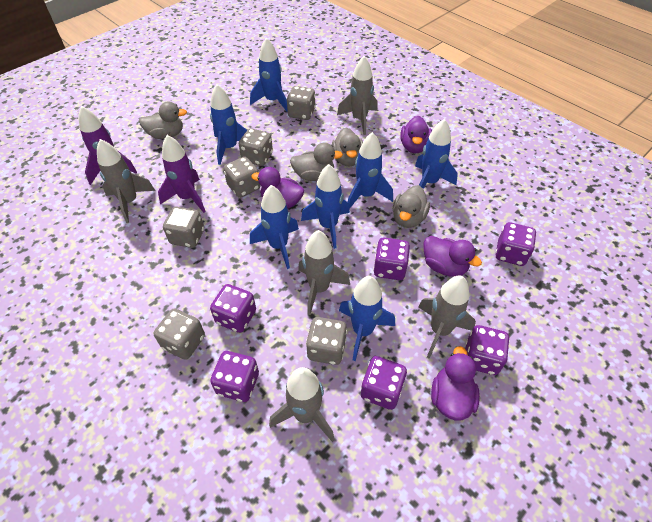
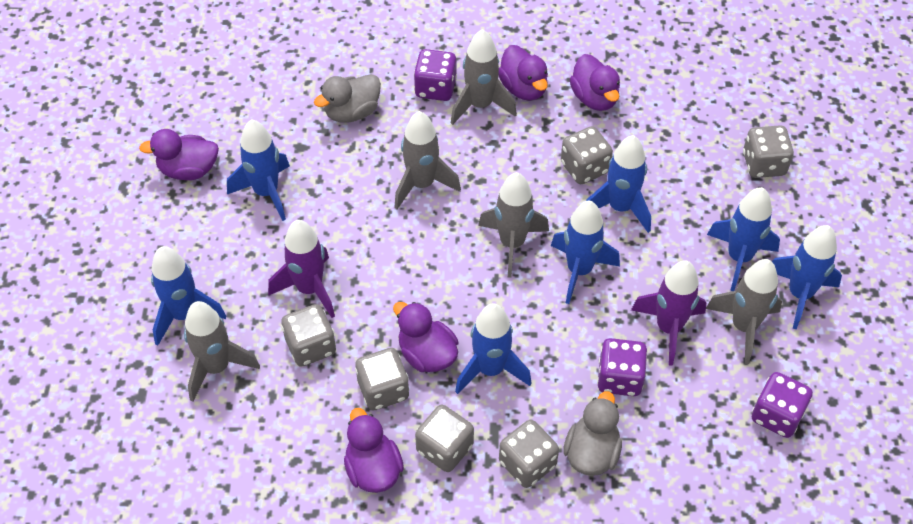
grey duck: 4 -> 2
purple dice: 6 -> 3
purple duck: 4 -> 5

